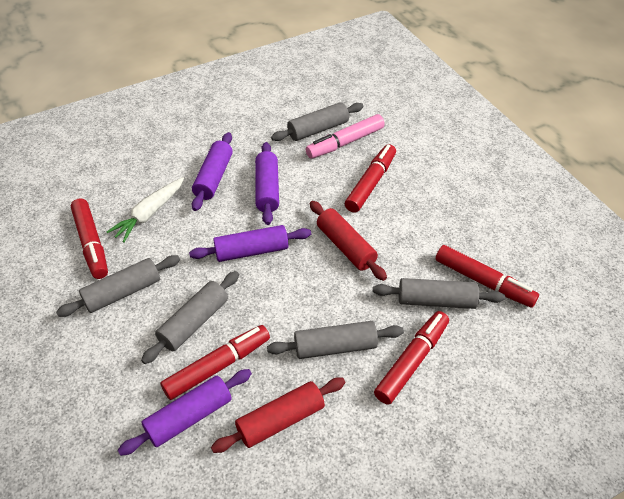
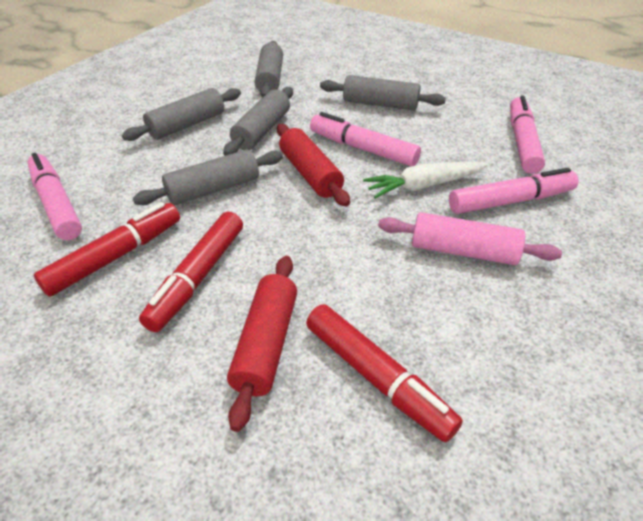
pink marker: 1 -> 4
pink rolling pin: 0 -> 1
purple rolling pin: 4 -> 0
red marker: 5 -> 3

